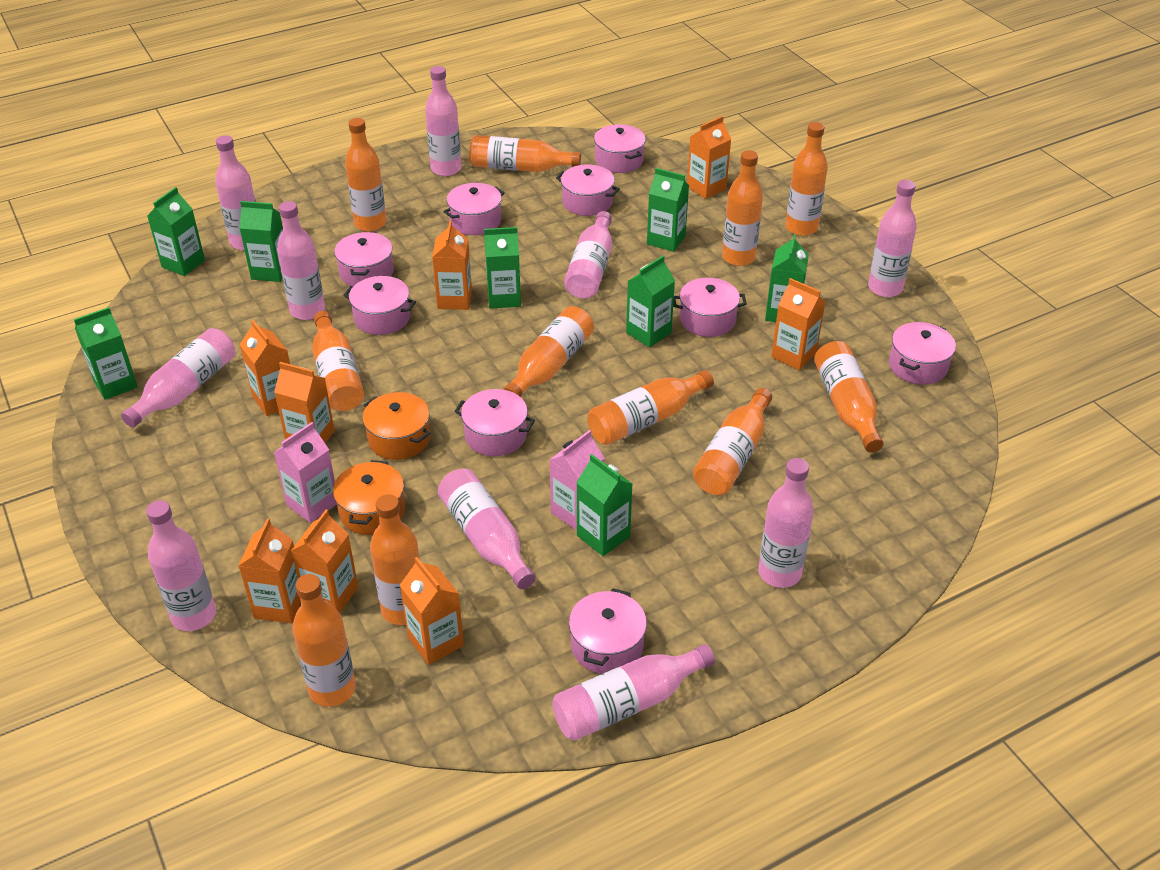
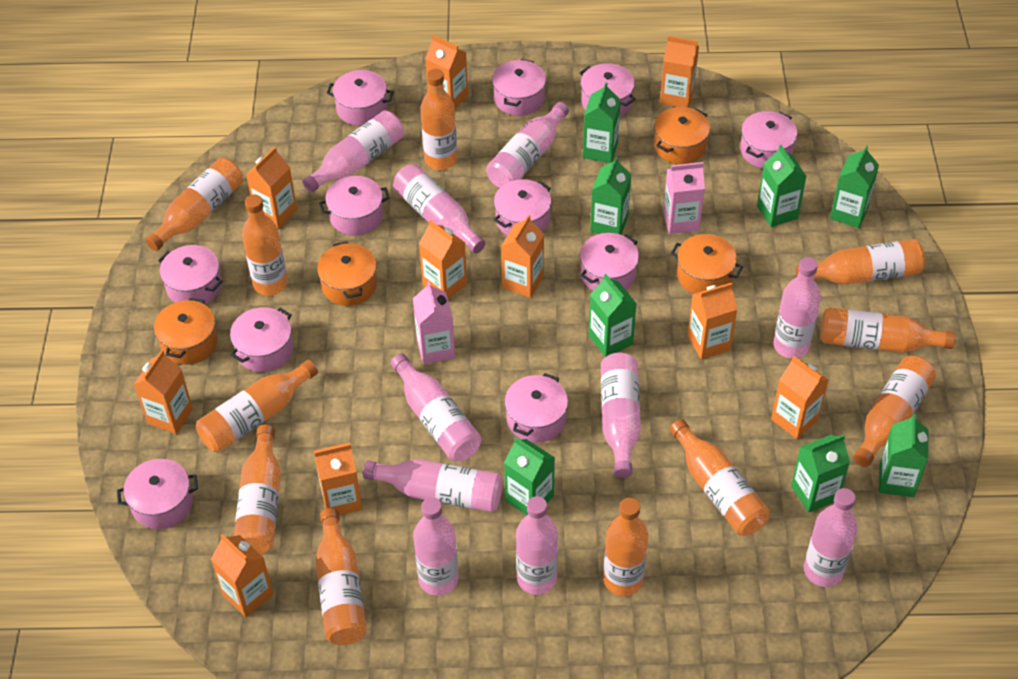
orange carton: 8 -> 10
orange pot: 2 -> 4
pink pot: 9 -> 11

